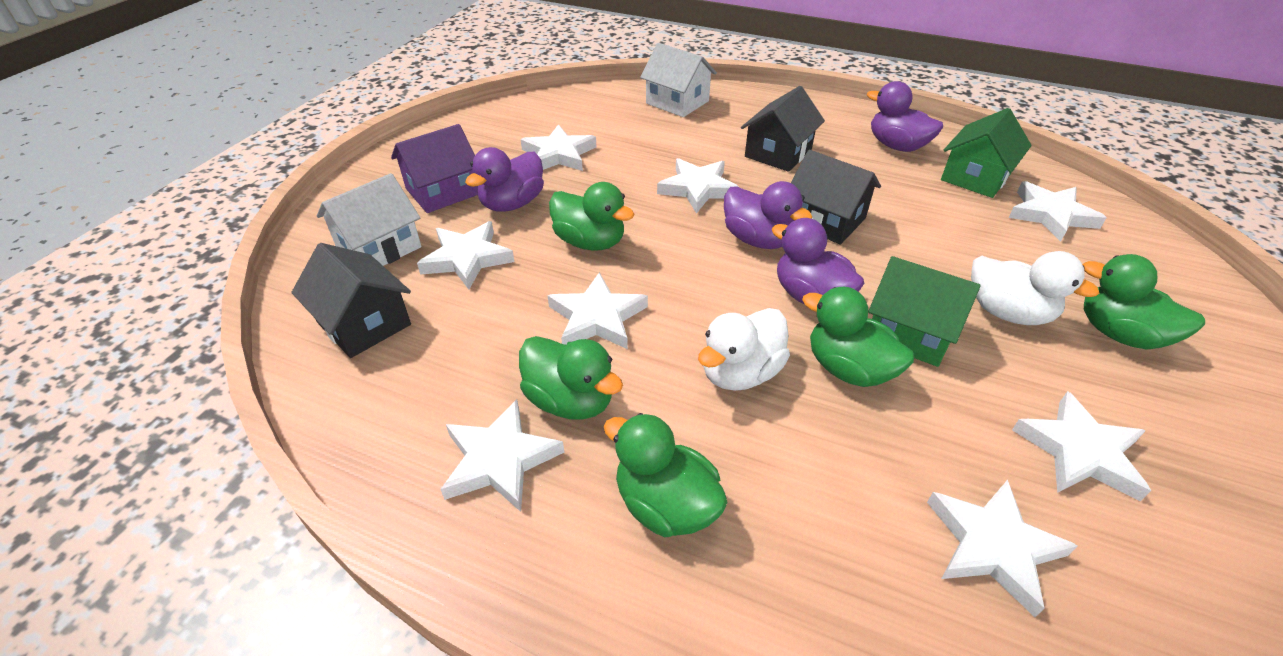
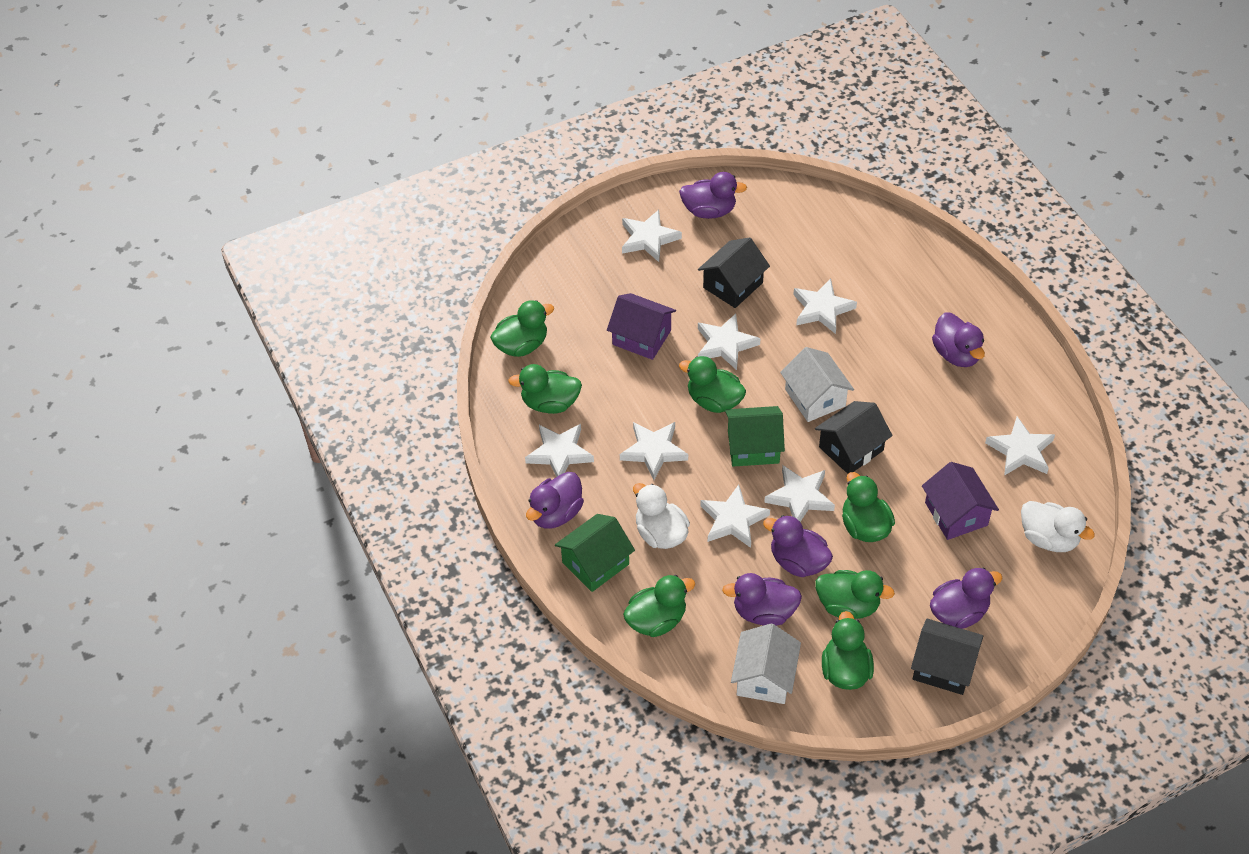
green duck: 5 -> 7
purple duck: 4 -> 6
purple house: 1 -> 2

